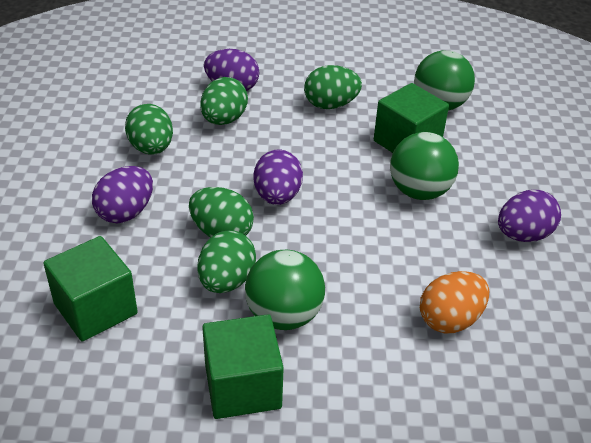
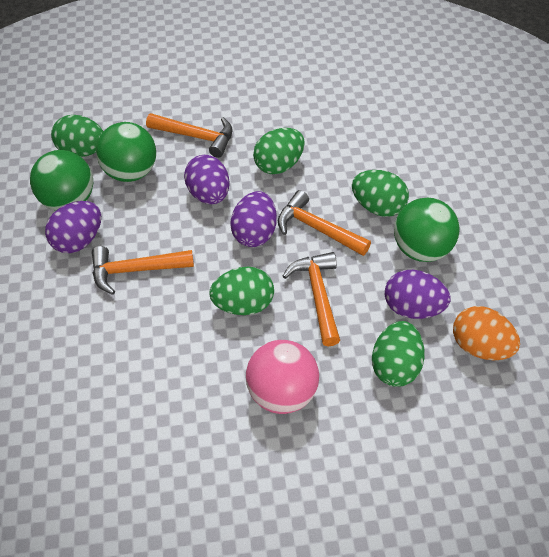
green cube: 3 -> 0
orange hammer: 0 -> 4
pink ball: 0 -> 1

